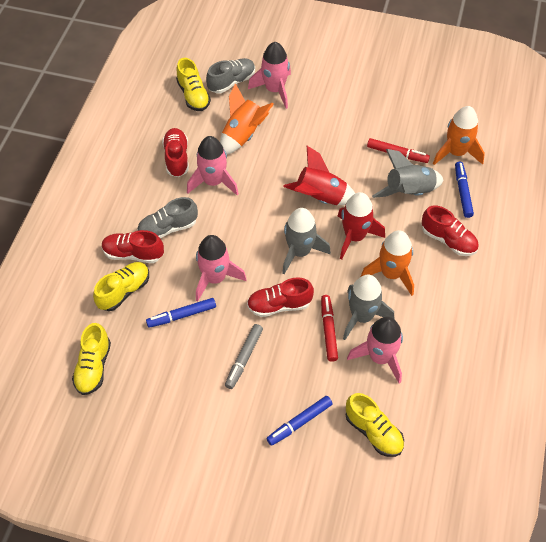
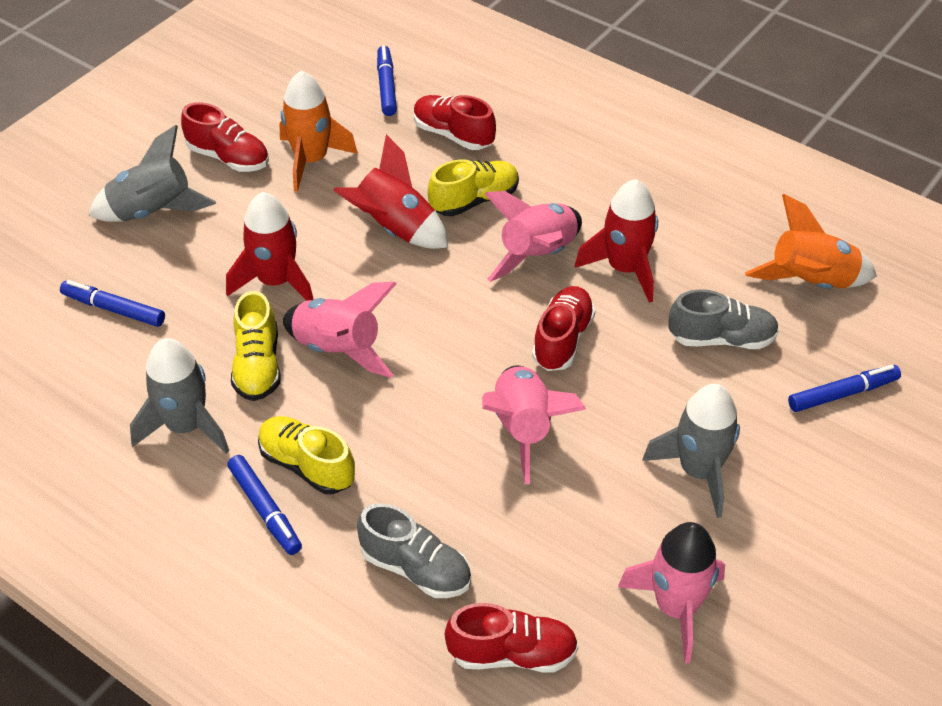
blue marker: 3 -> 4
grey marker: 1 -> 0
orange rocket: 3 -> 2
red marker: 2 -> 0
red rocket: 2 -> 3
yellow shoe: 4 -> 3

